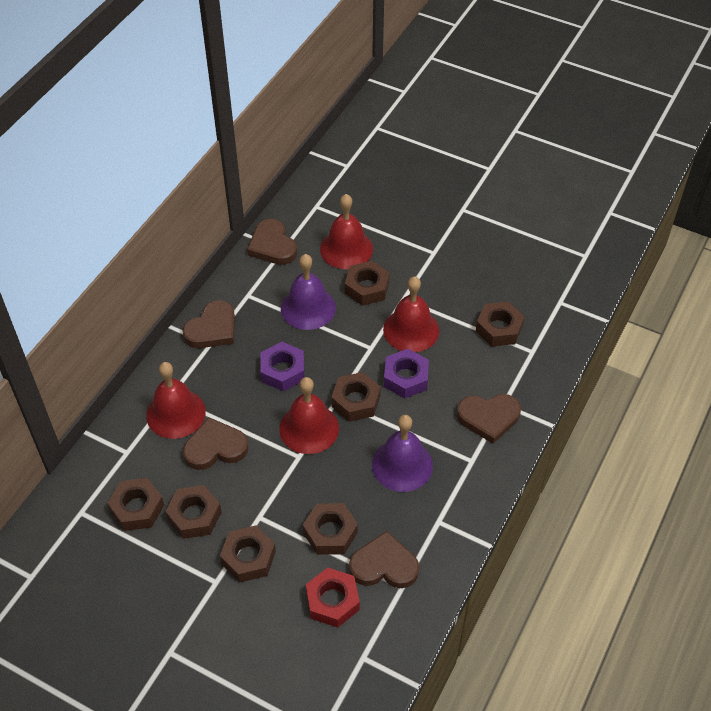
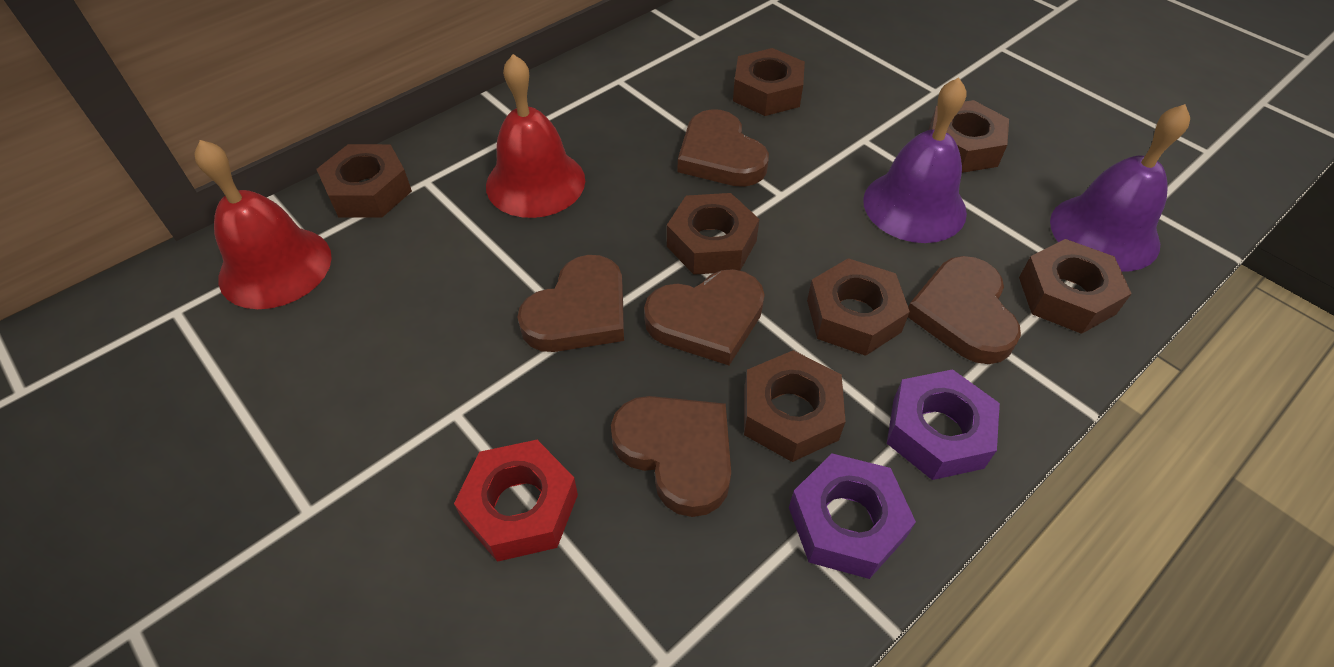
red bell: 4 -> 2

